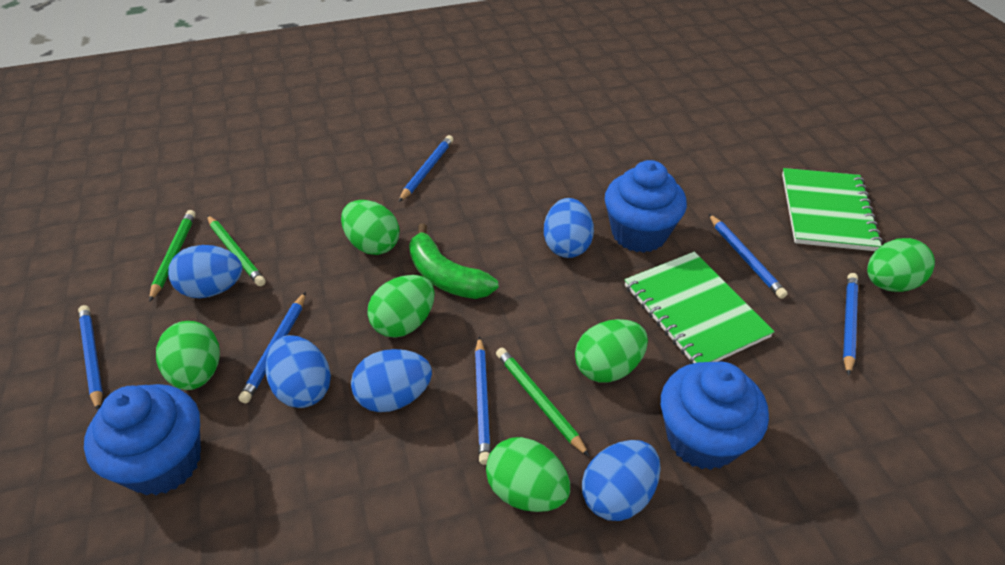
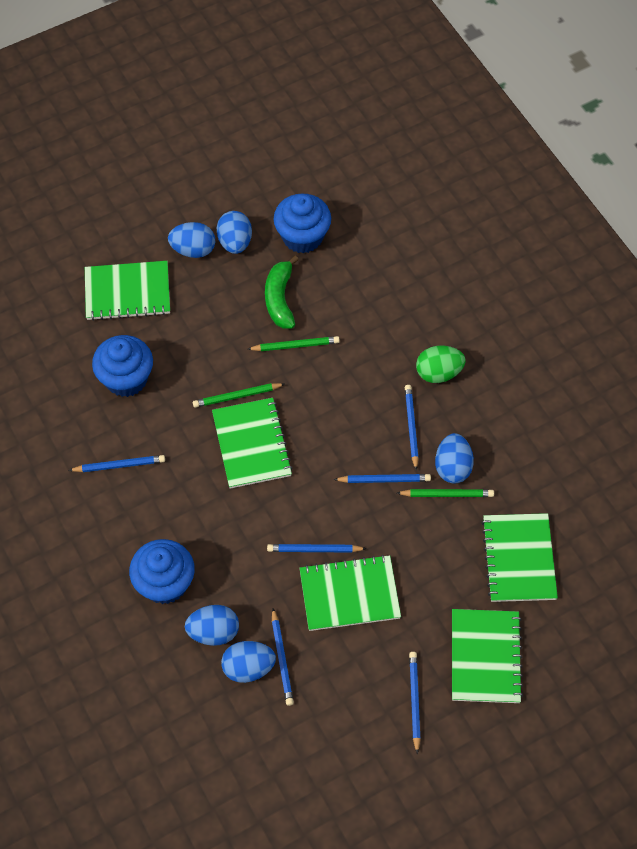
green egg: 6 -> 1
green notebook: 2 -> 5

